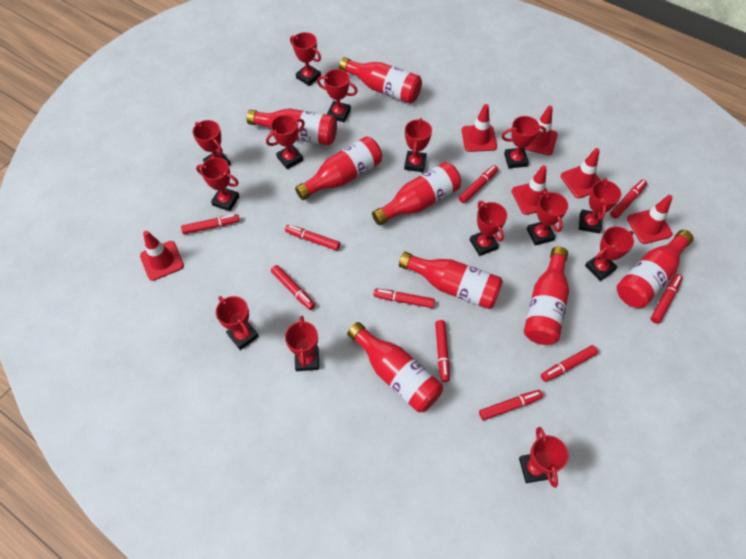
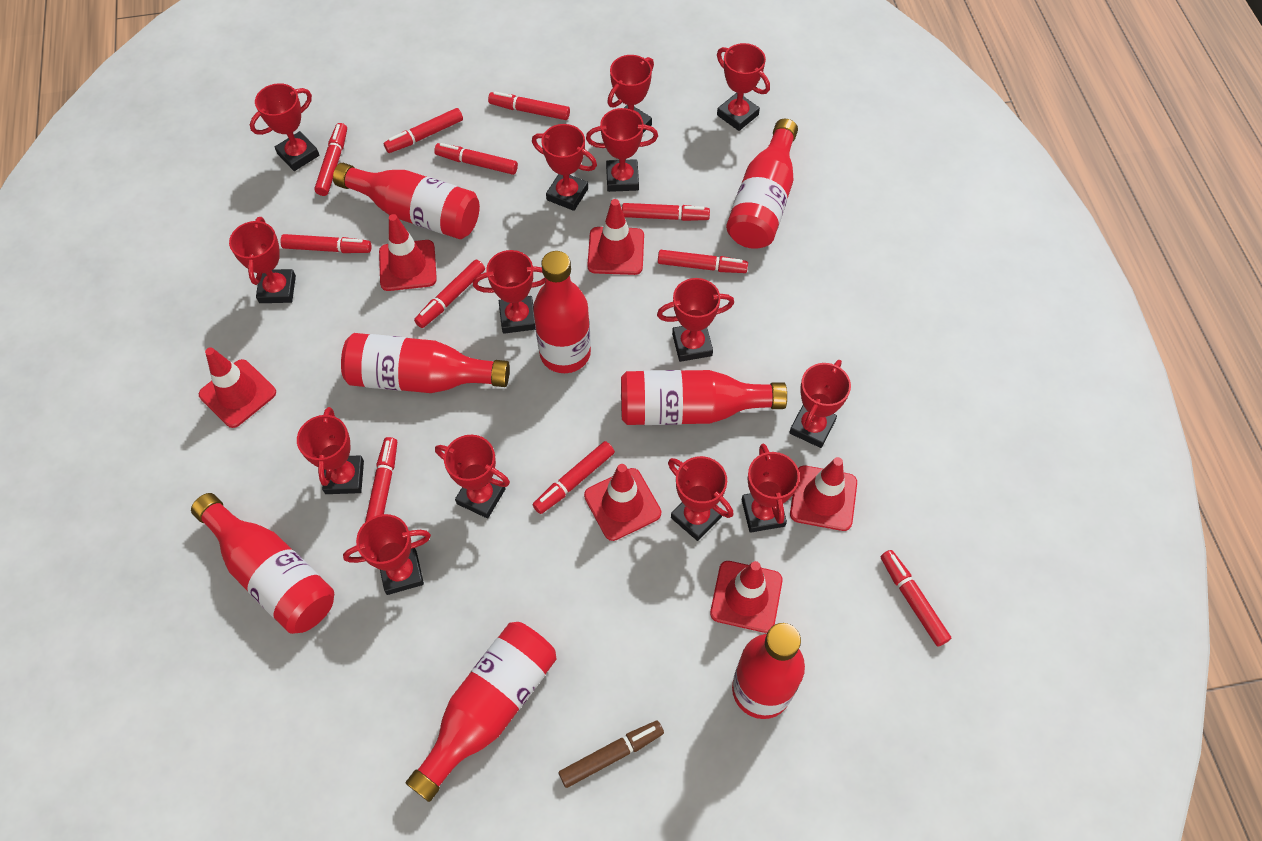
brown marker: 0 -> 1
red marker: 10 -> 11

